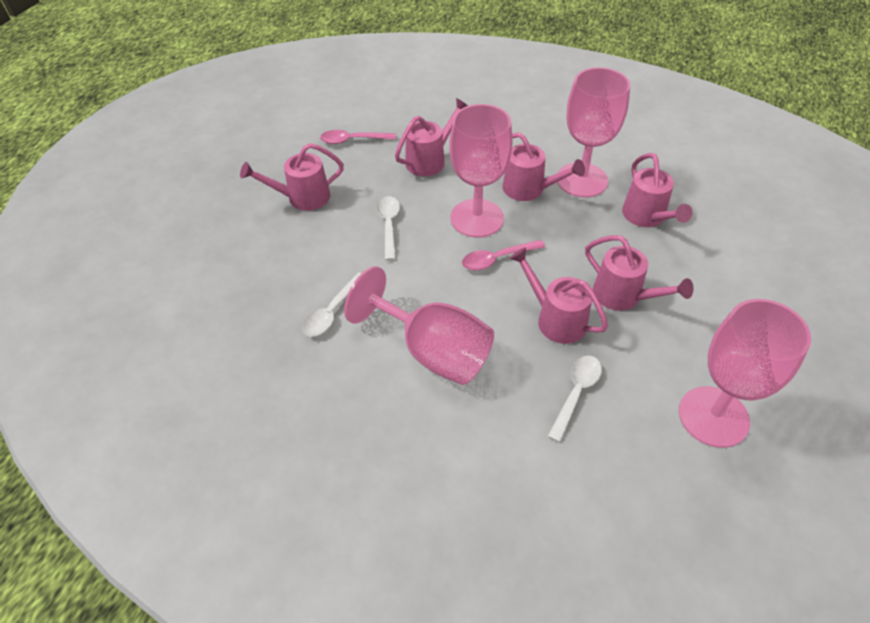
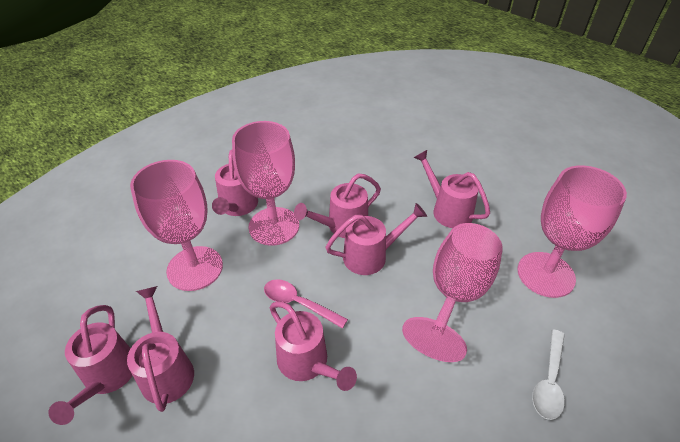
pink spoon: 2 -> 1
pink watering can: 6 -> 7
white spoon: 3 -> 1

